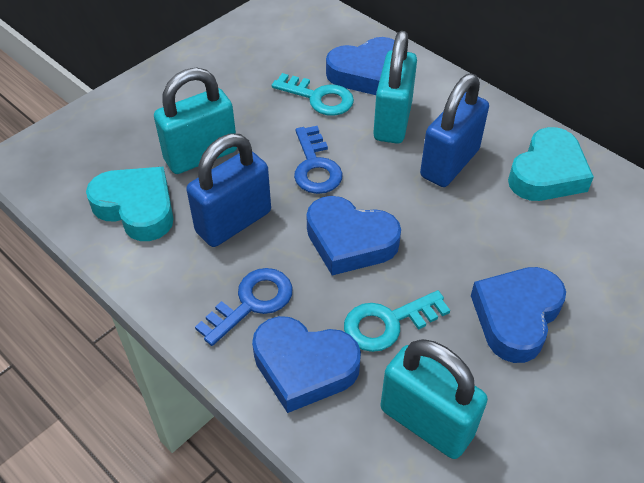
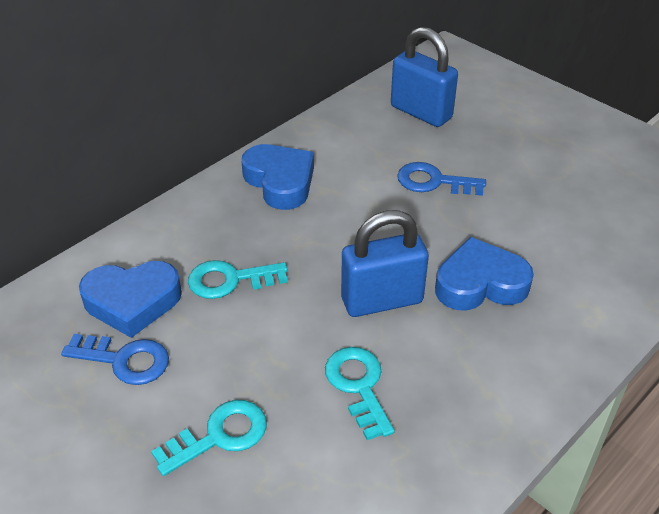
blue heart: 4 -> 3
turquoise heart: 2 -> 0
turquoise key: 2 -> 3
turquoise padlock: 3 -> 0

